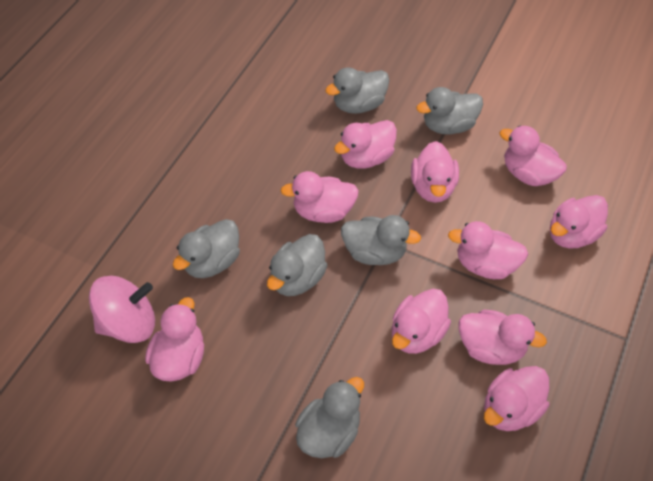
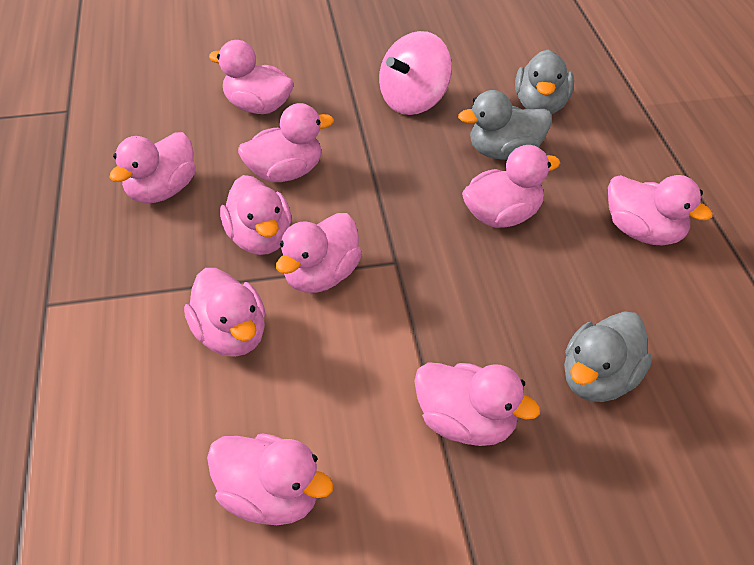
grey duck: 6 -> 3

